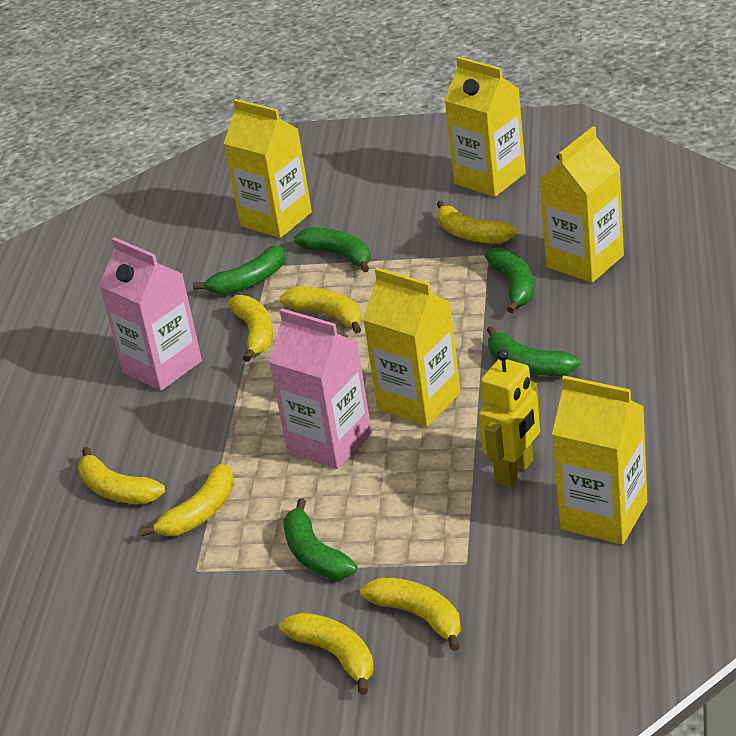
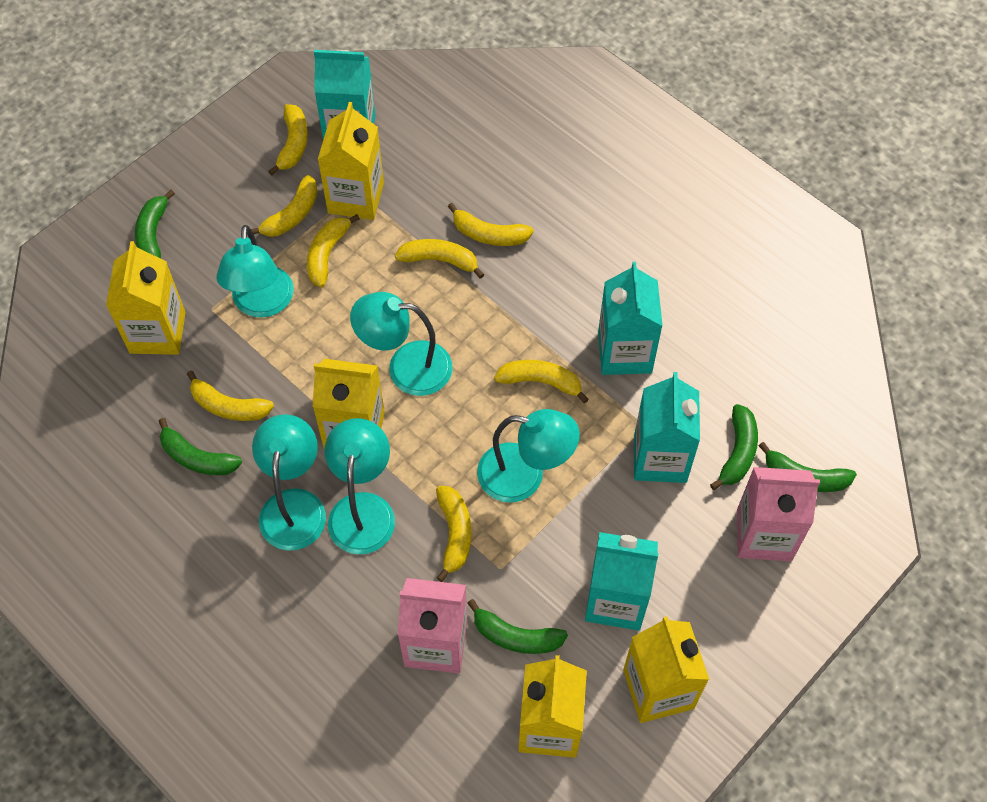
turquoise carton: 0 -> 4
turquoise lamp: 0 -> 5
yellow banana: 7 -> 8
yellow robot: 1 -> 0

